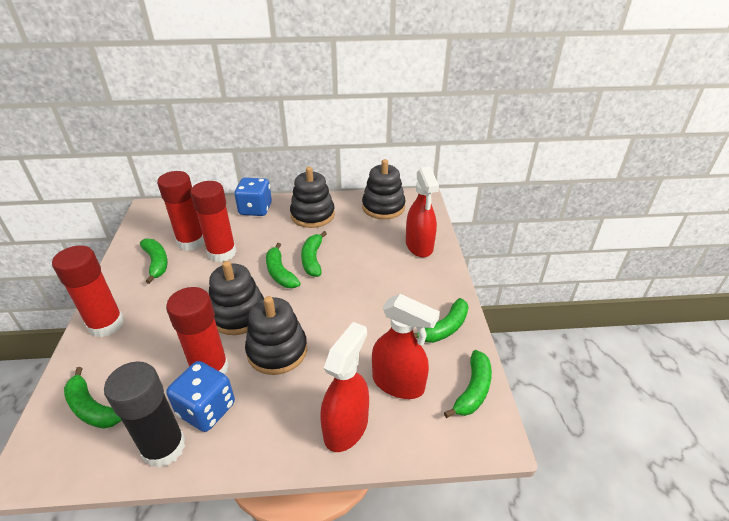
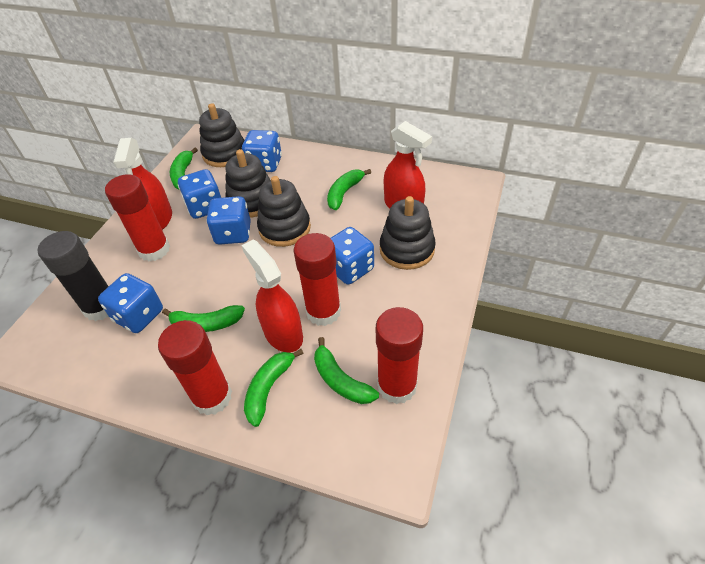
blue dice: 2 -> 5
green banana: 6 -> 5

